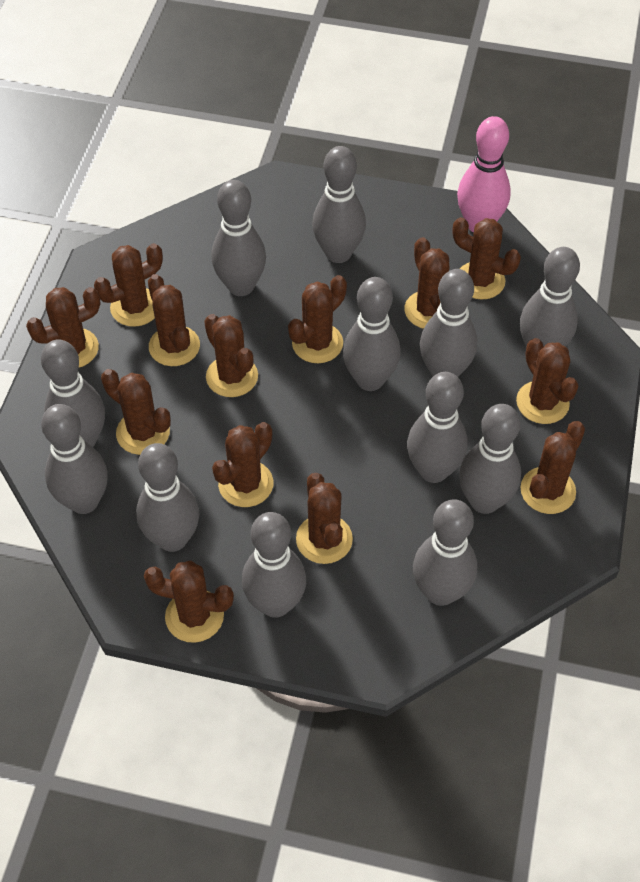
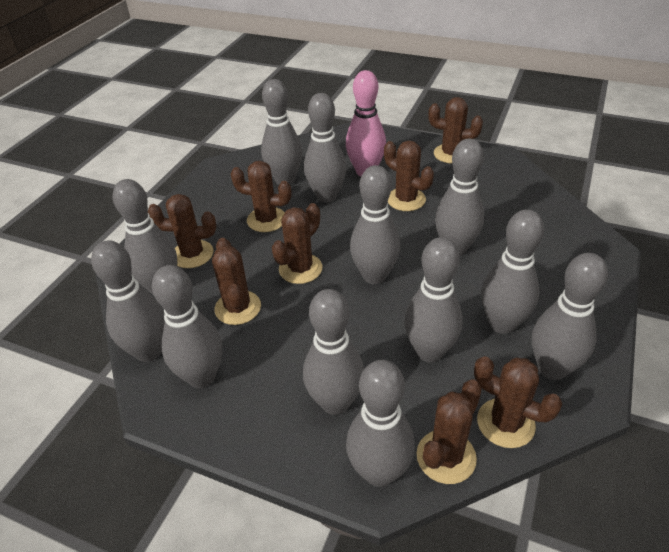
brown cactus: 13 -> 8

